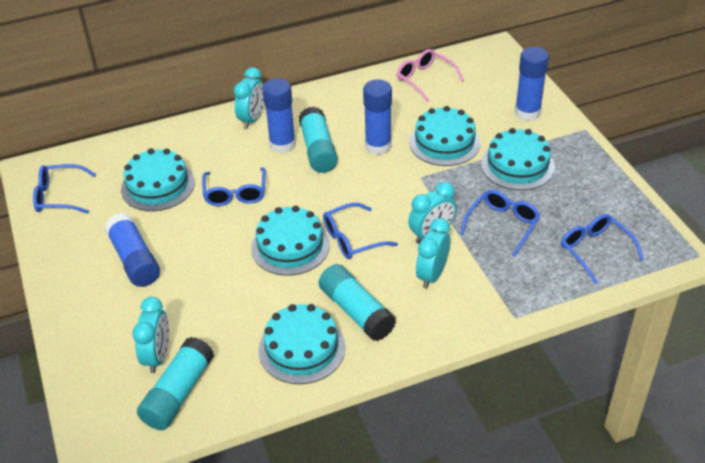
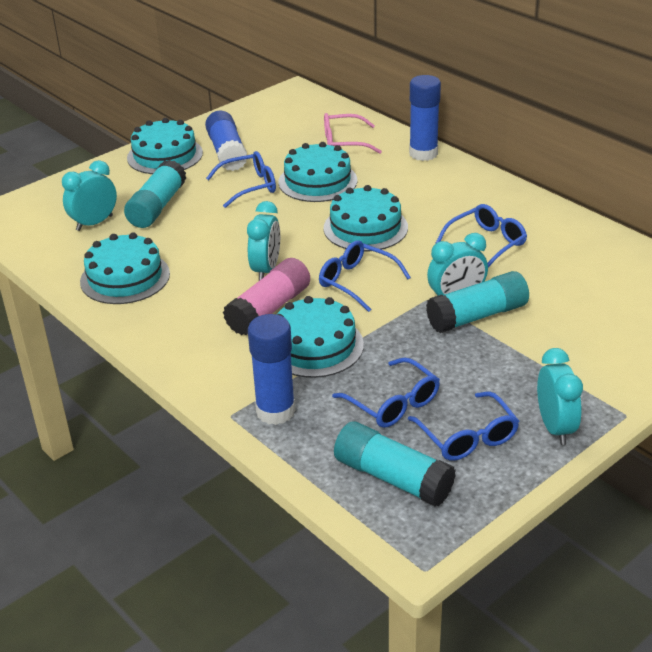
blue glue stick: 4 -> 3
pink glue stick: 0 -> 1

